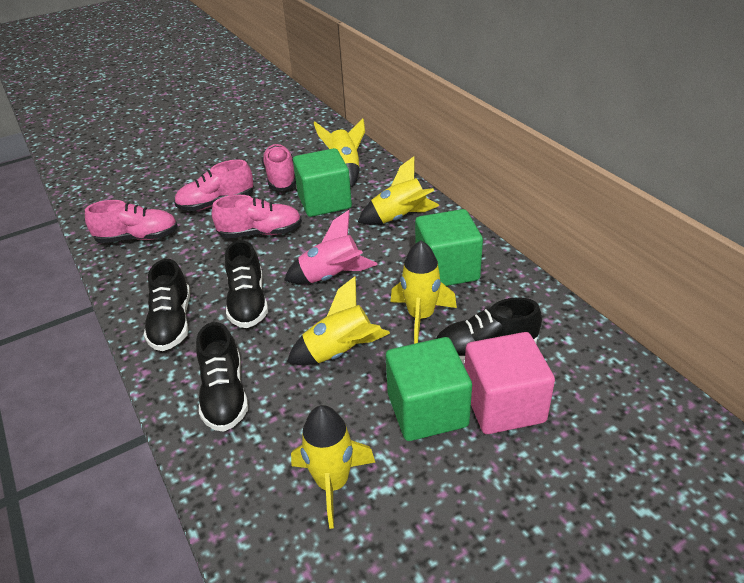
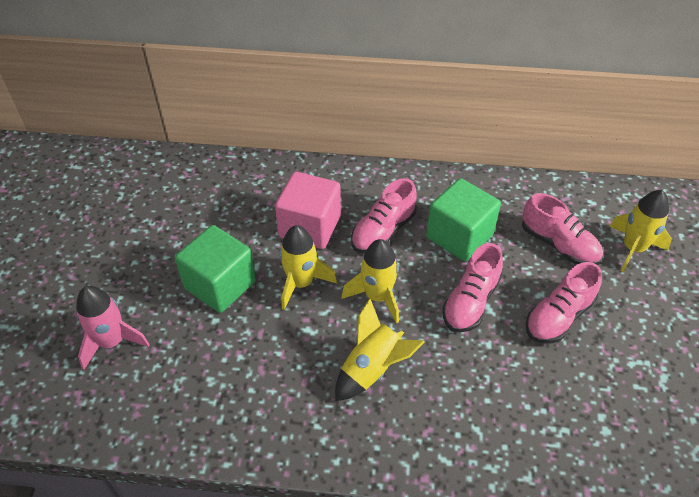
black shoe: 4 -> 0
green cube: 3 -> 2
yellow rocket: 5 -> 4

